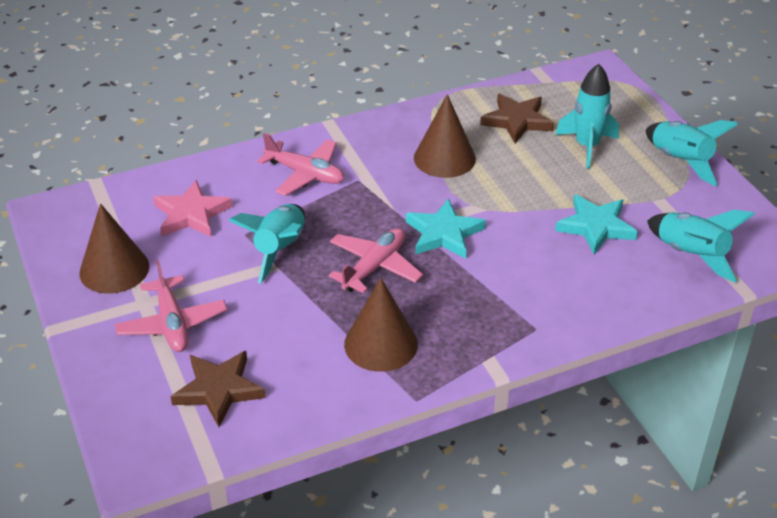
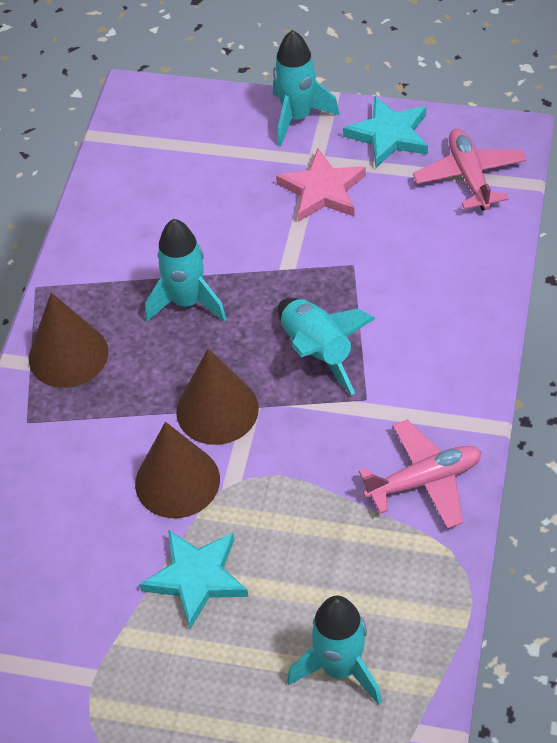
brown star: 2 -> 0
pink plane: 3 -> 2

